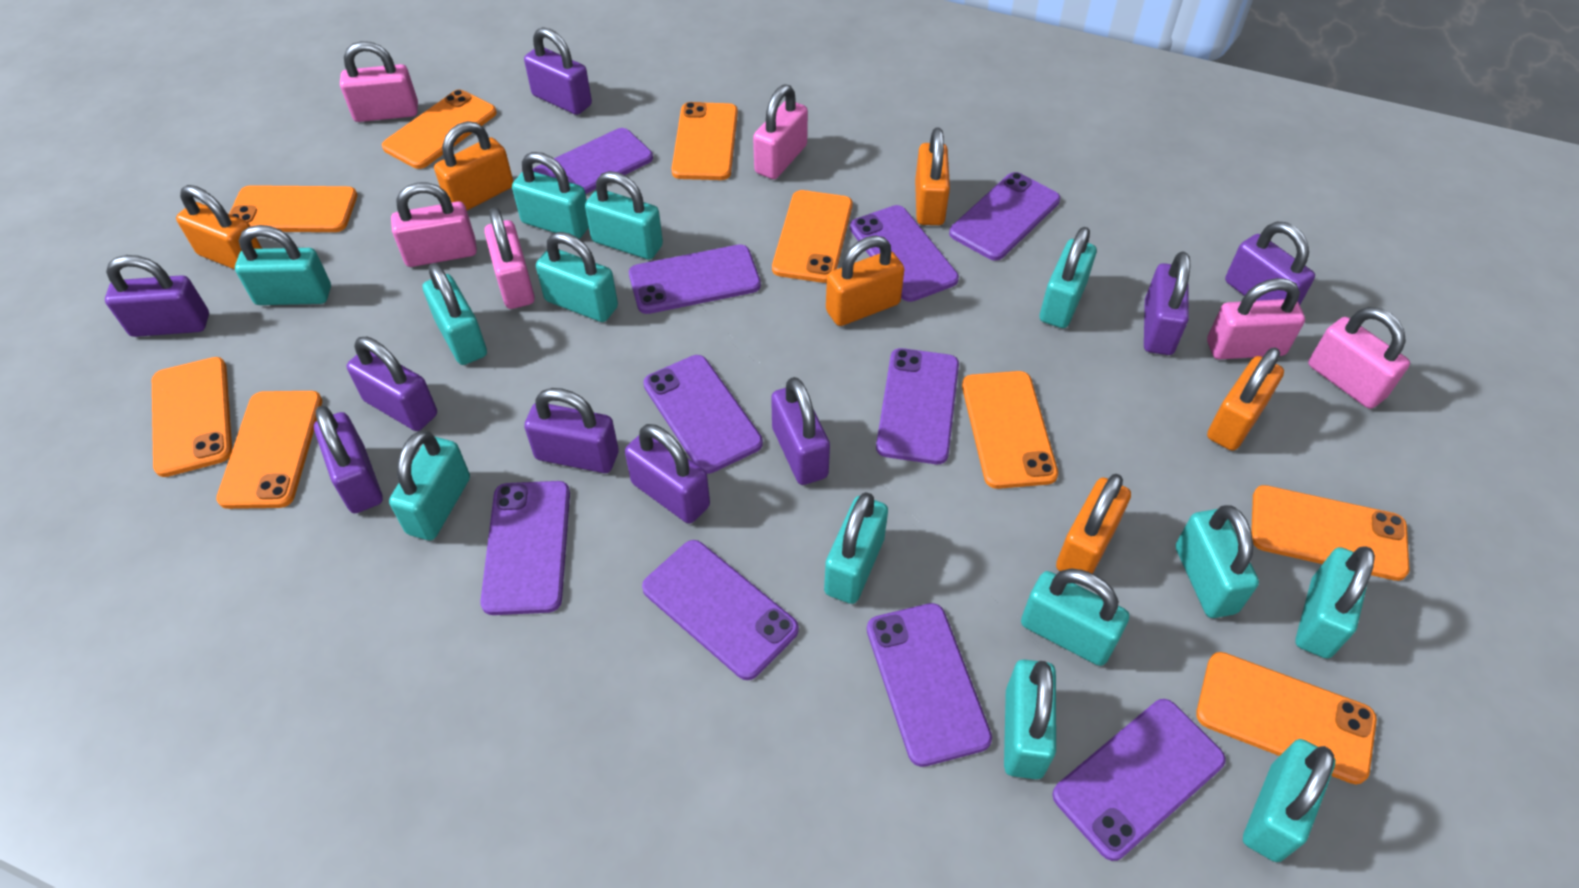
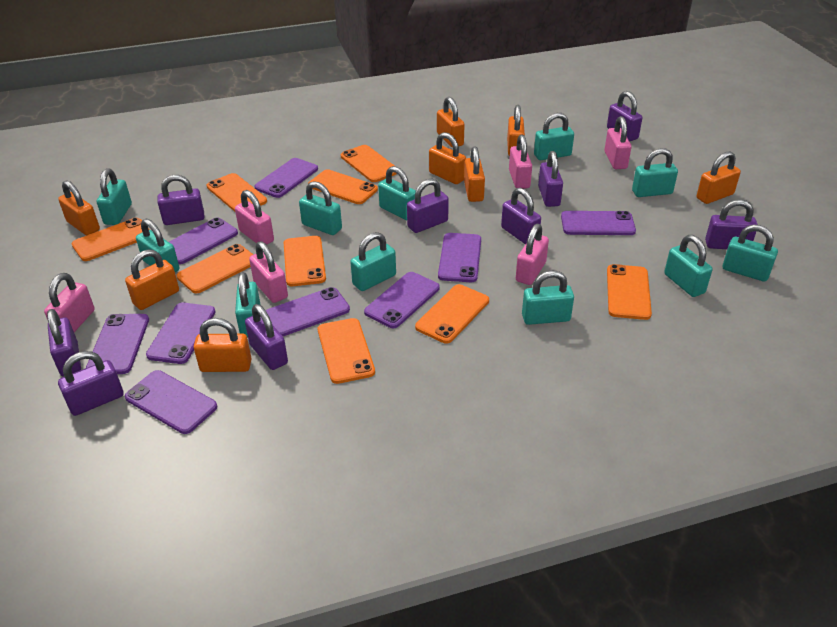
orange padlock: 6 -> 8
purple phone: 10 -> 9
turquoise padlock: 13 -> 11

